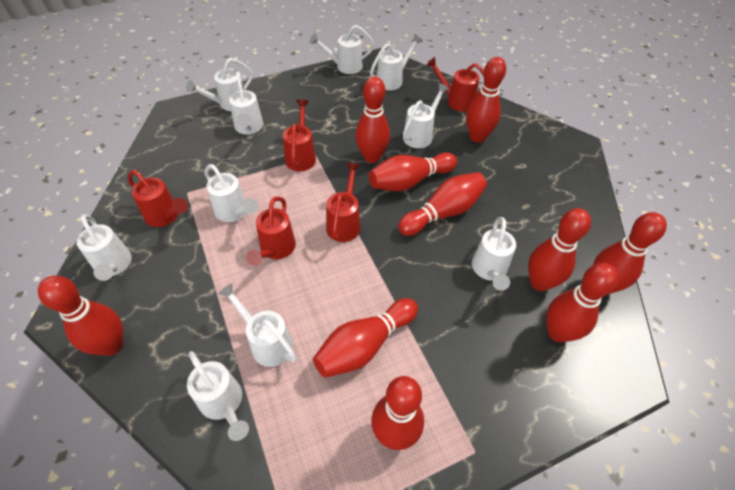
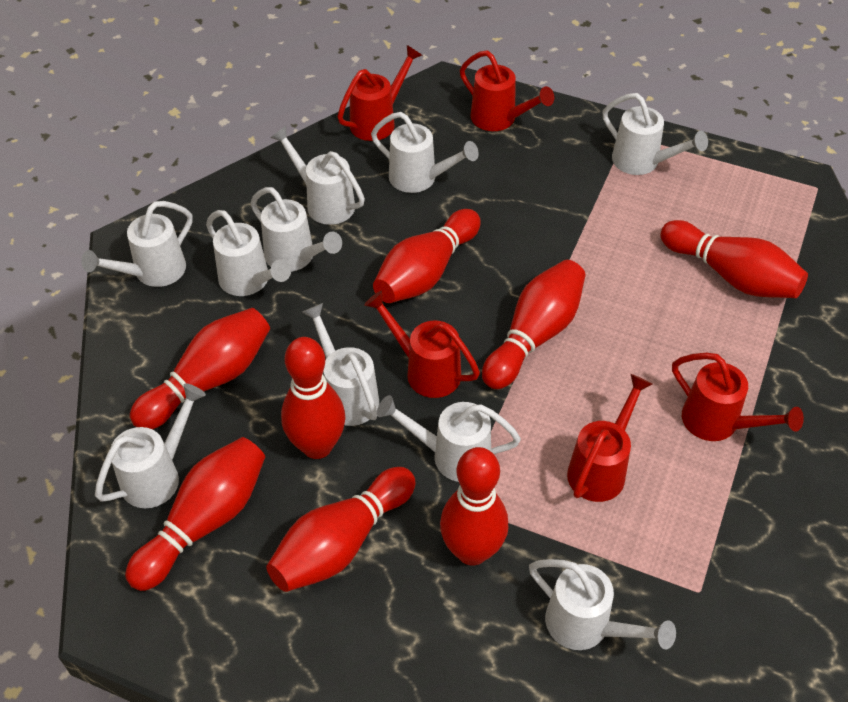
red bowling pin: 10 -> 8

